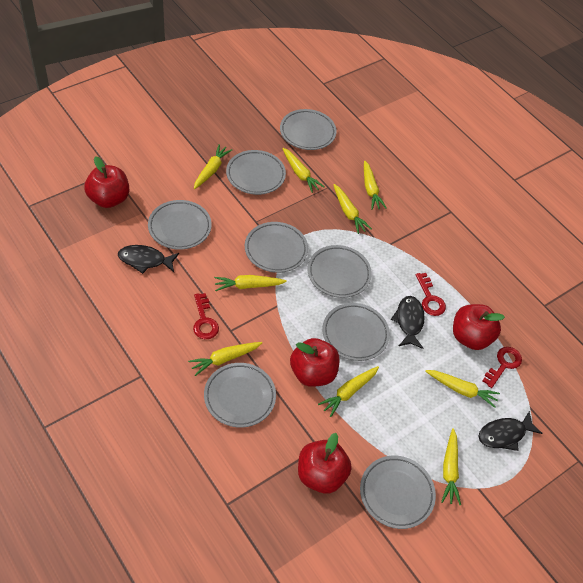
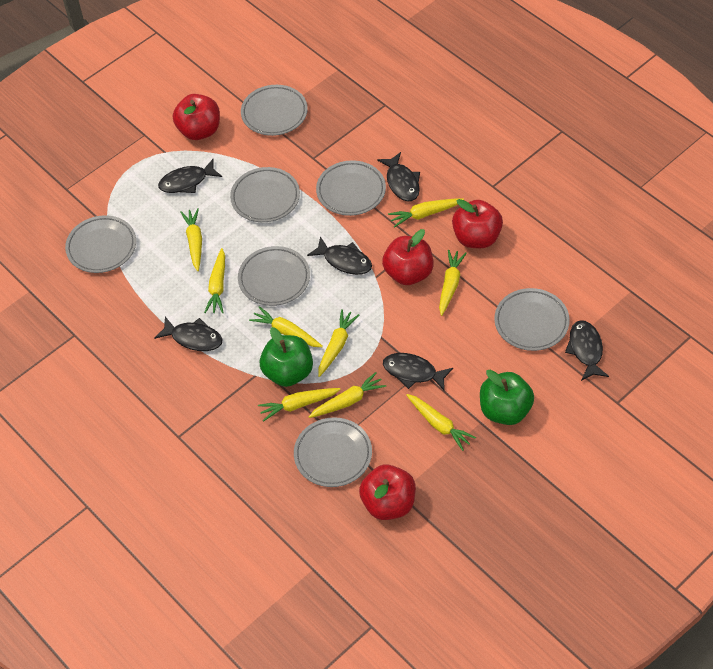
black fish: 3 -> 6
green apple: 0 -> 2
grey plate: 8 -> 7
red key: 3 -> 0

